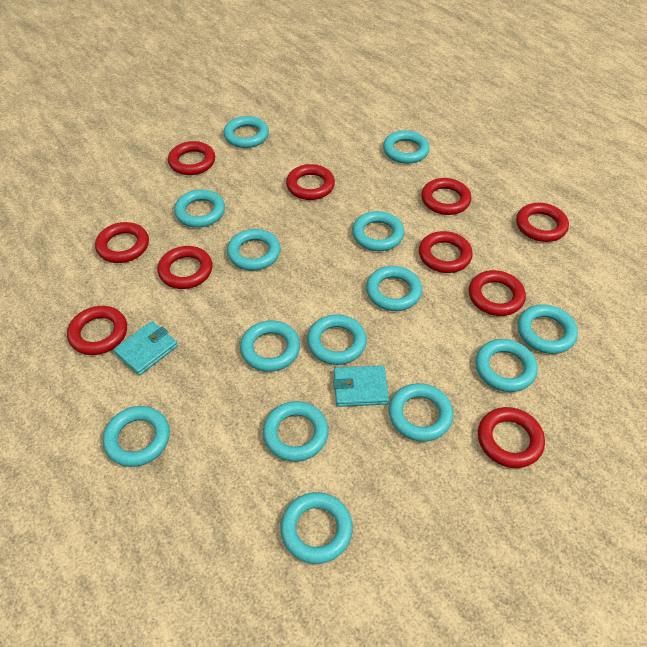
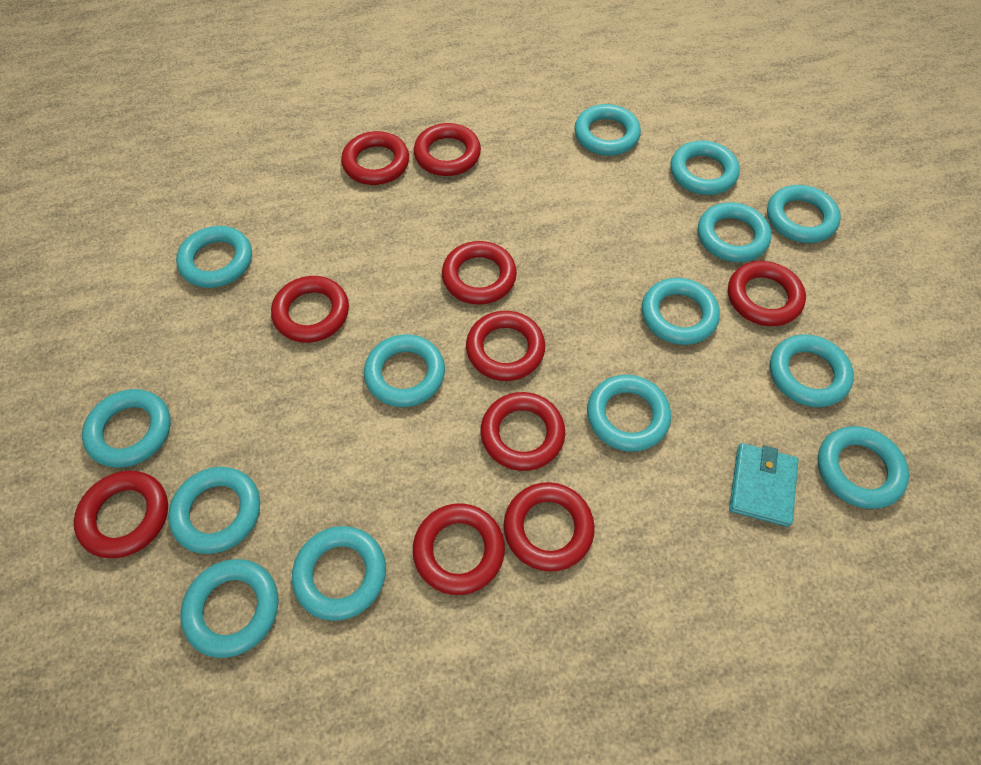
turquoise wallet: 2 -> 1

